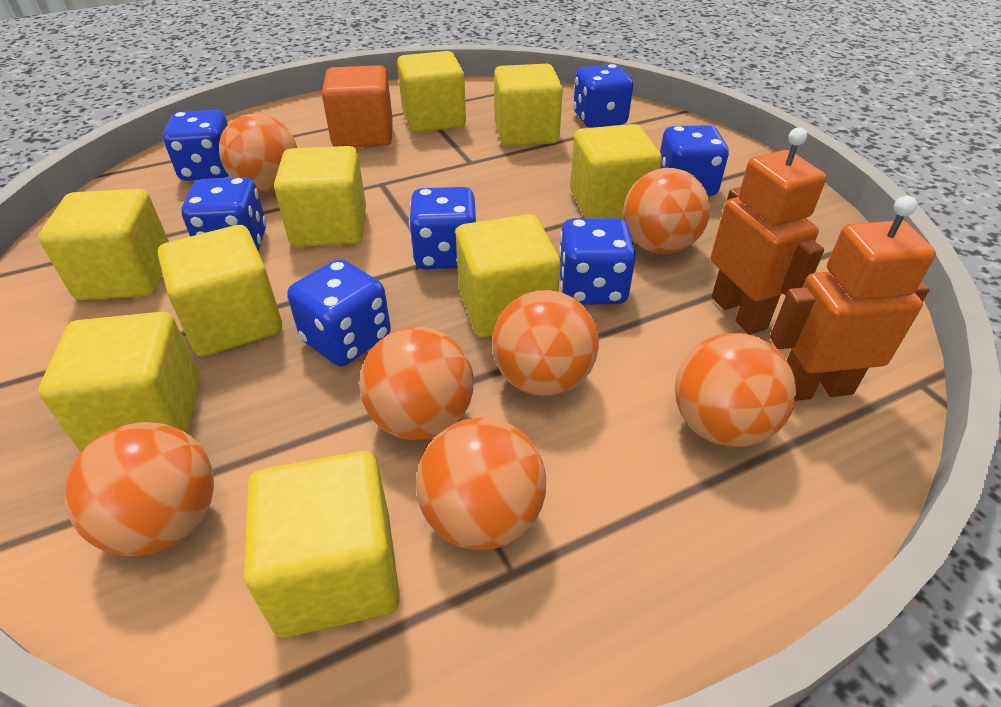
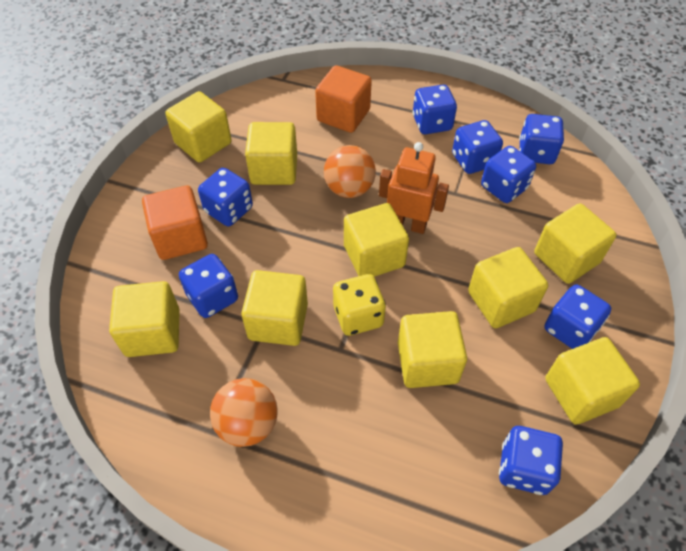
blue dice: 7 -> 8
orange ball: 7 -> 2
orange cube: 1 -> 2
orange robot: 2 -> 1
yellow dice: 0 -> 1

